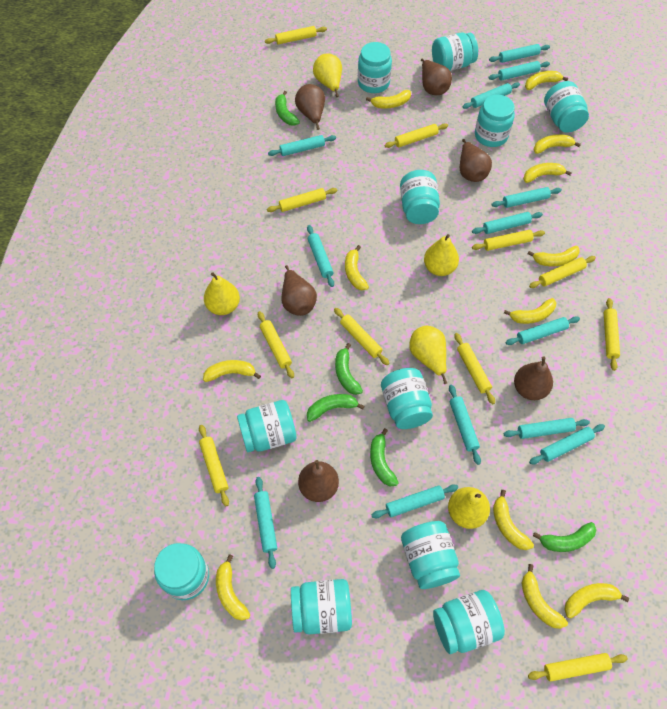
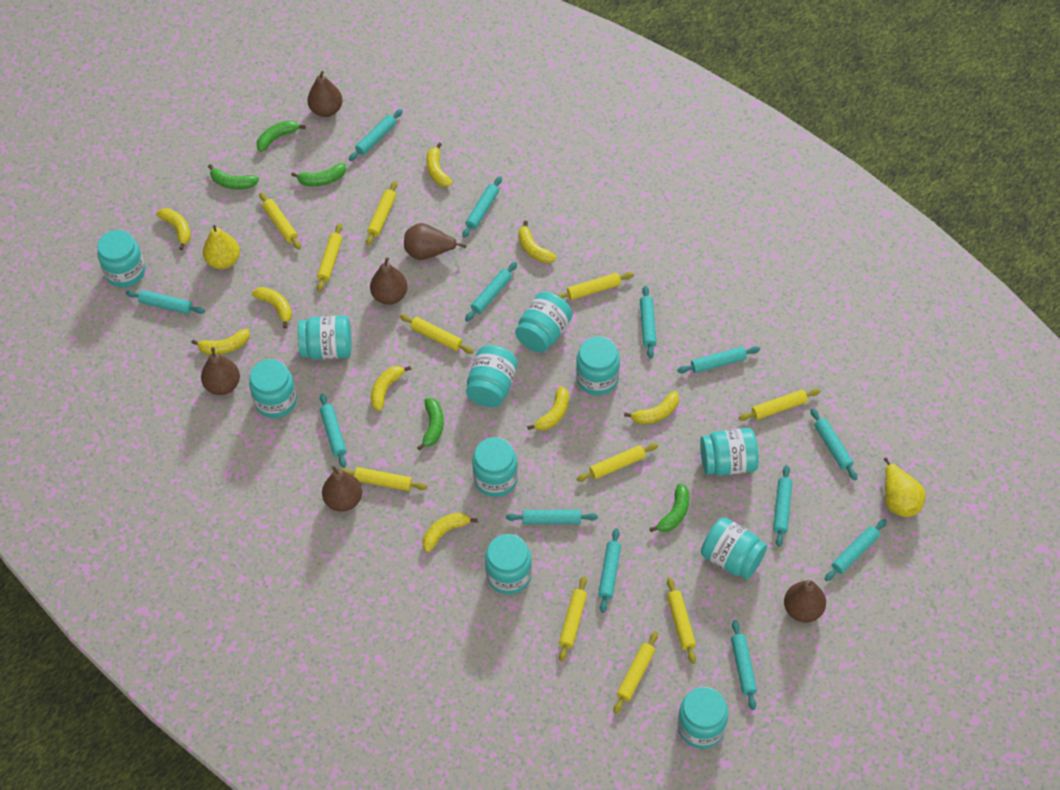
yellow banana: 12 -> 9
yellow pear: 5 -> 2

